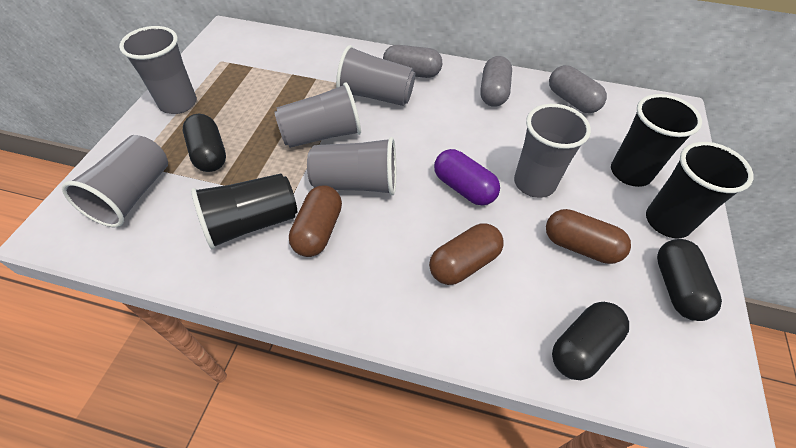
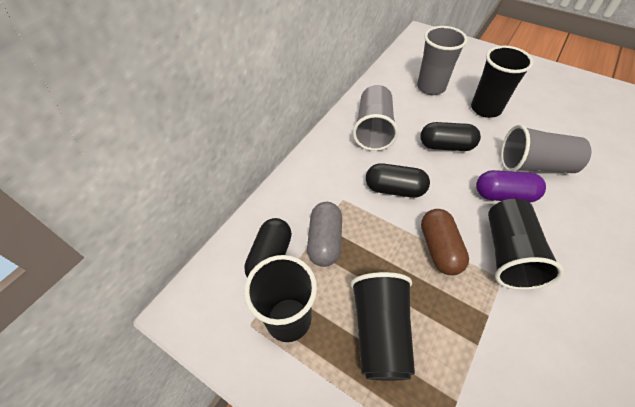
black cup: 3 -> 4
brown capsule: 3 -> 1
grey capsule: 3 -> 1
grey cup: 6 -> 3

